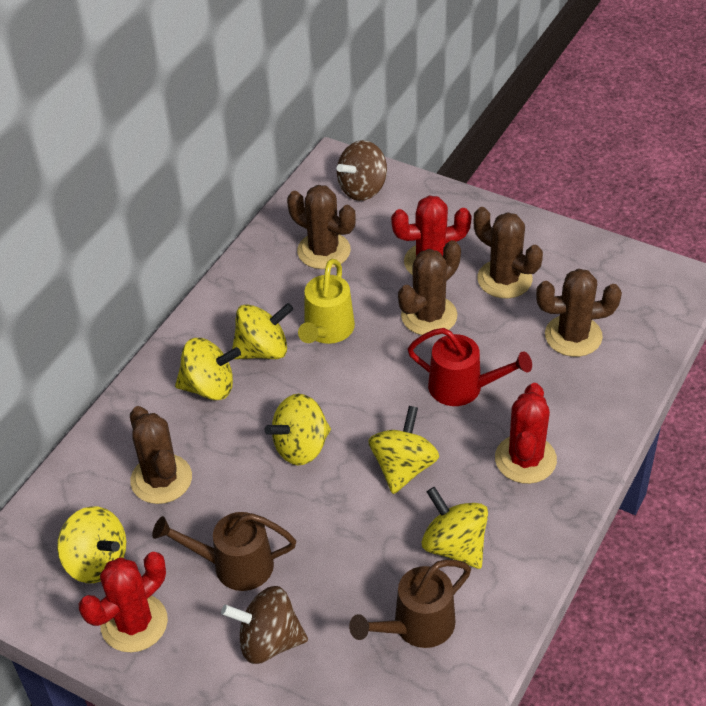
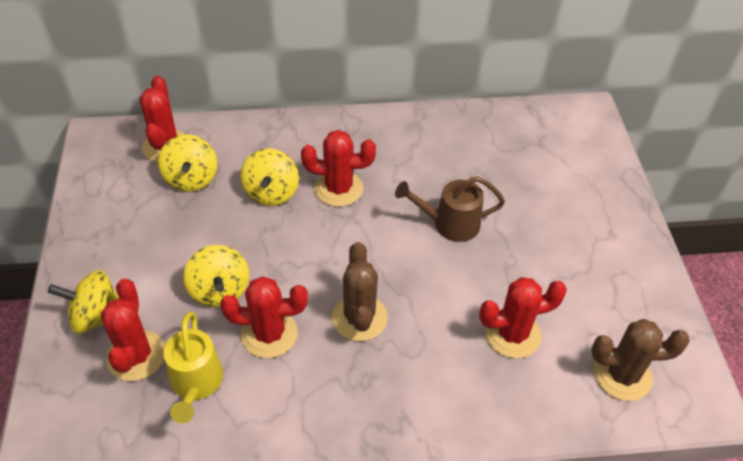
brown cactus: 5 -> 2
brown spinning top: 2 -> 0
brown watering can: 2 -> 1
red cactus: 3 -> 5
red watering can: 1 -> 0
yellow spinning top: 6 -> 4

